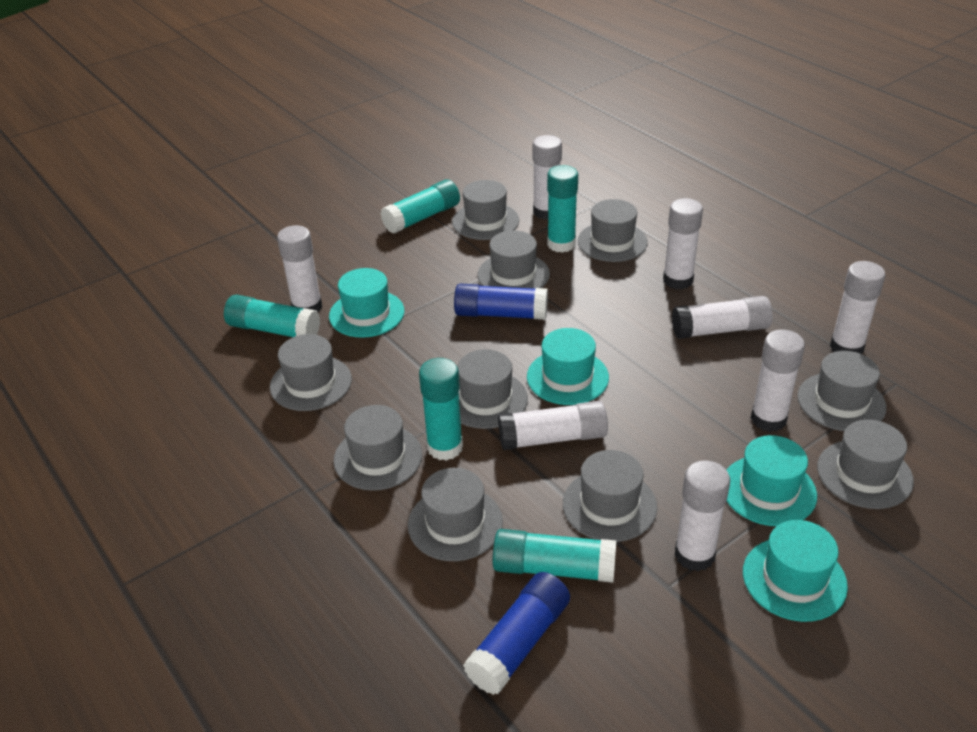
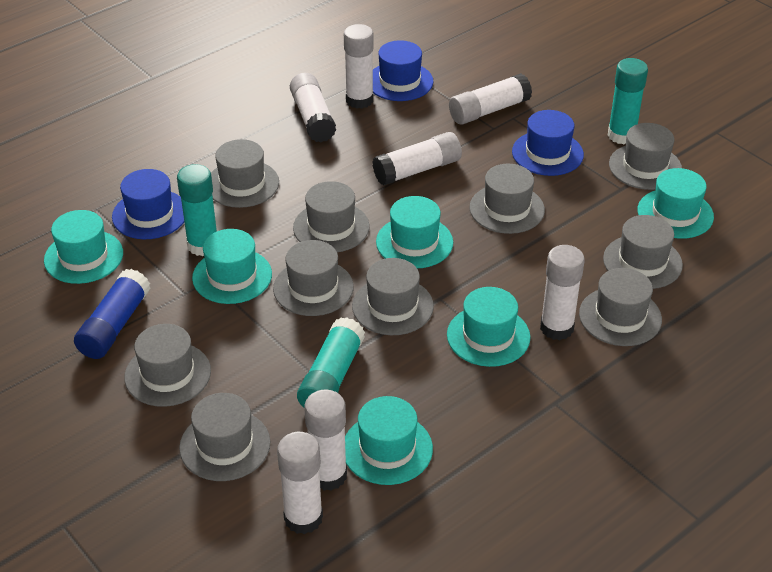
blue glue stick: 2 -> 1
blue hat: 0 -> 3
turquoise glue stick: 5 -> 3
turquoise hat: 4 -> 6
white glue stick: 8 -> 7

